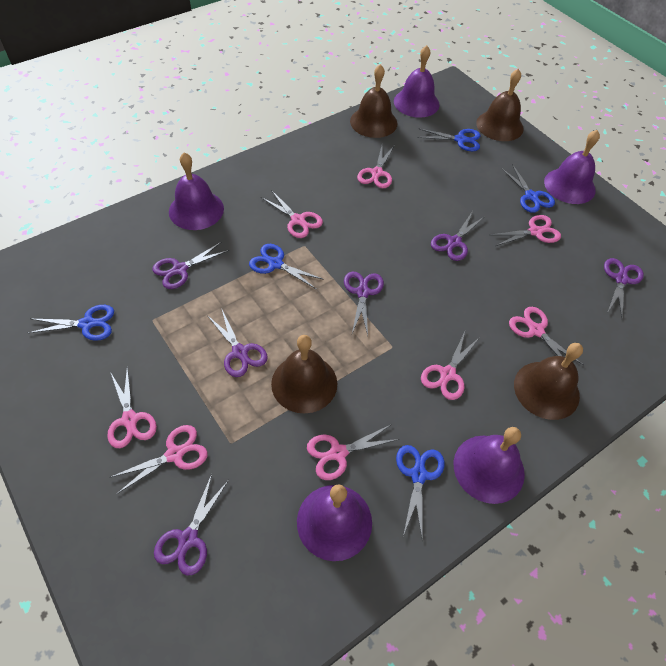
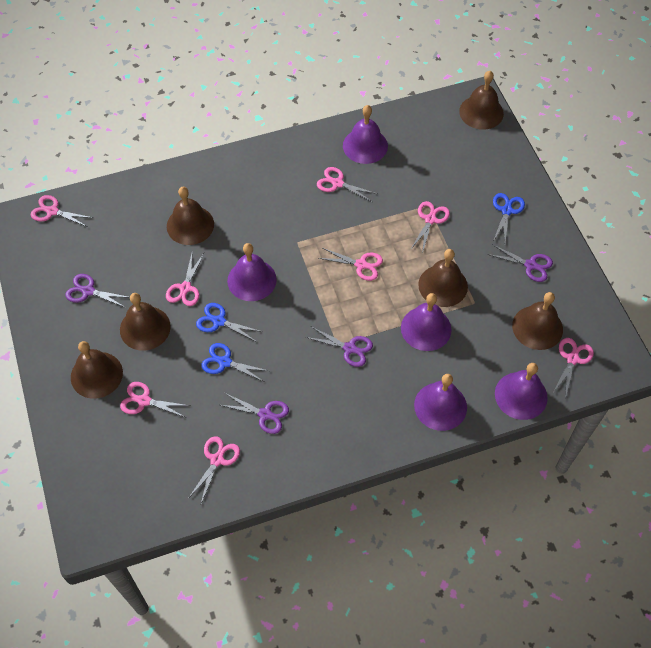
blue scissors: 5 -> 3
brown bell: 4 -> 6
purple scissors: 6 -> 4

